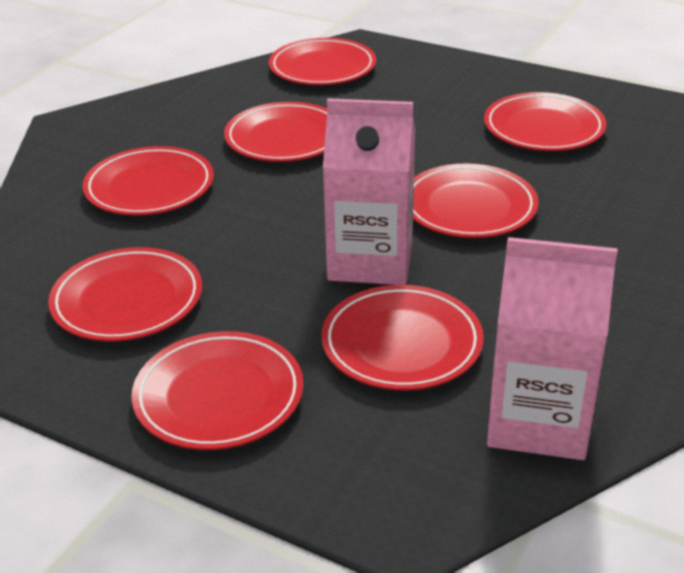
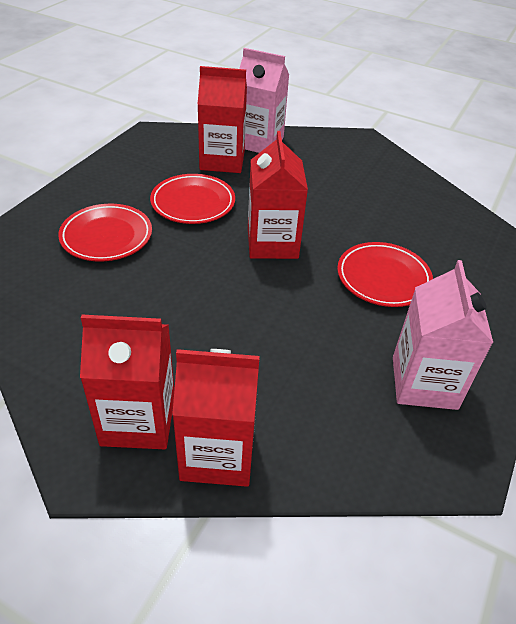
red carton: 0 -> 4
red plate: 8 -> 3

